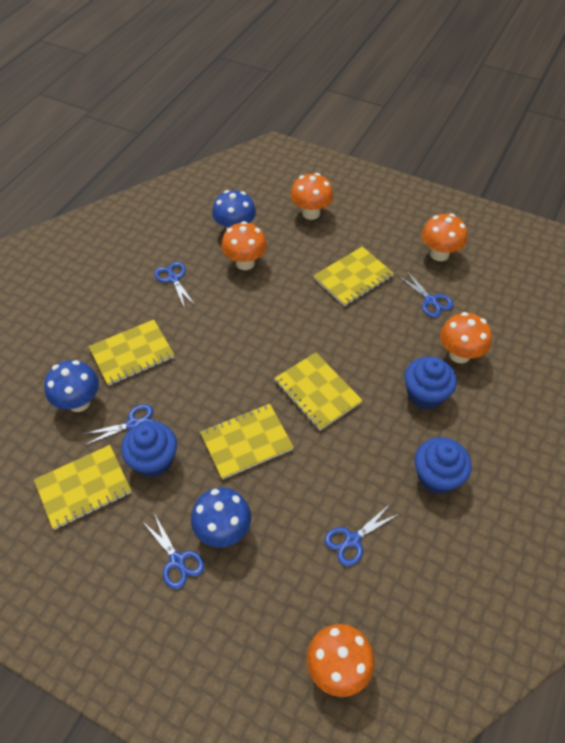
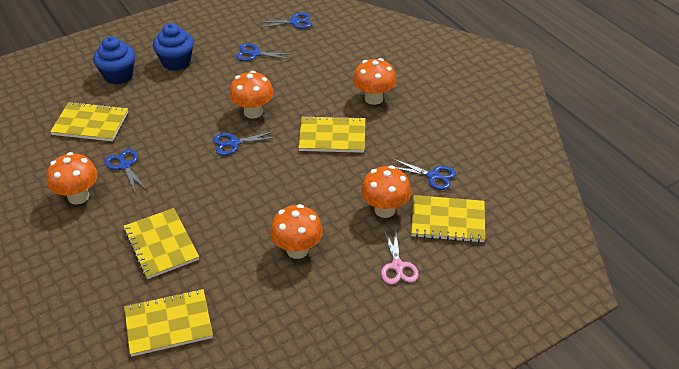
blue cupcake: 3 -> 2
blue mushroom: 3 -> 0
pink scissors: 0 -> 1

